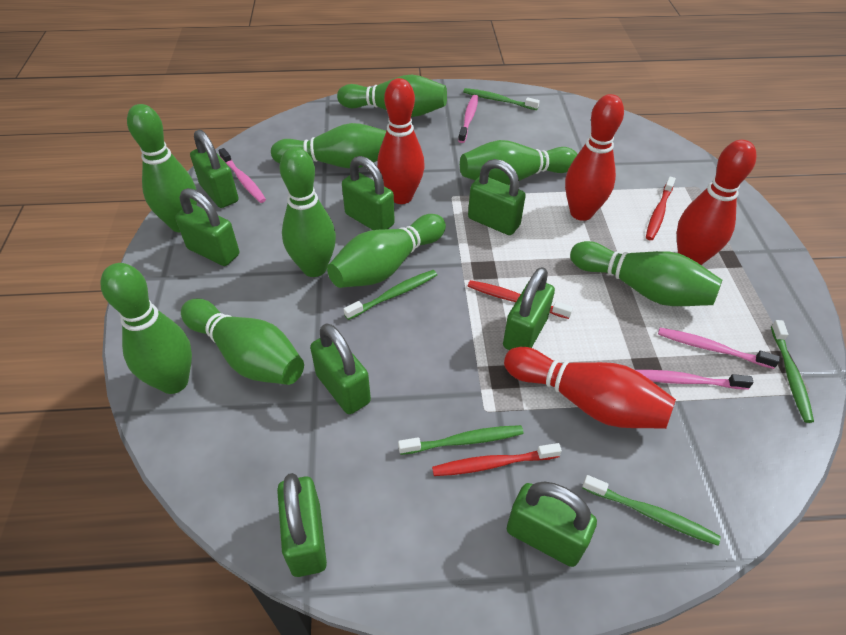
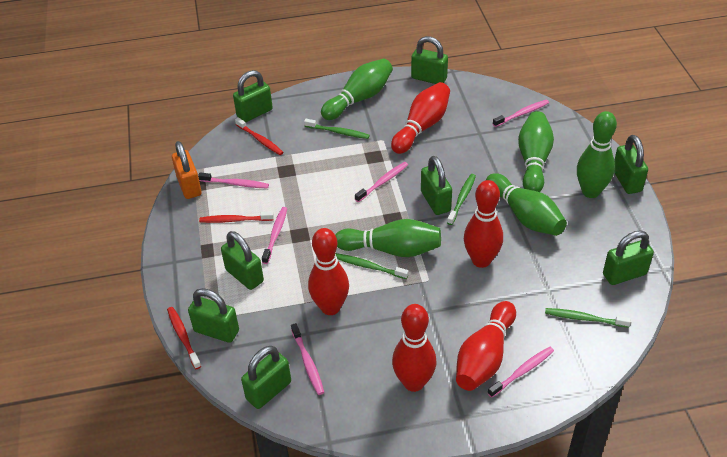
green bowling pin: 9 -> 5
green toothbrush: 5 -> 4
orange padlock: 0 -> 1
pink toothbrush: 4 -> 6
red bowling pin: 4 -> 5

